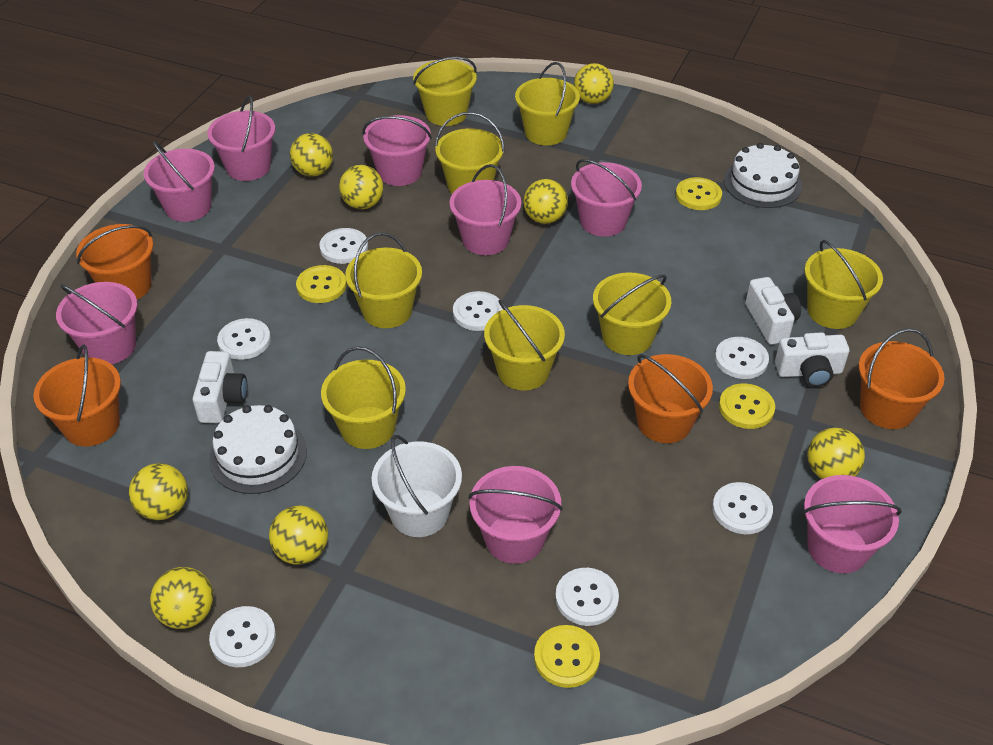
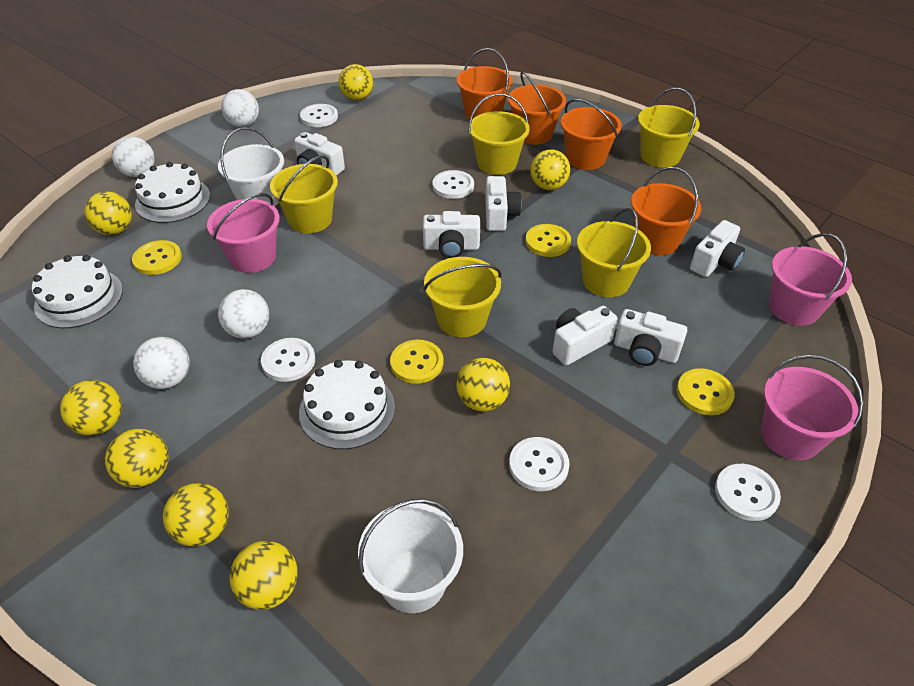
pink bucket: 8 -> 3
white ball: 0 -> 4
white bucket: 1 -> 2
white button: 7 -> 5
white cake: 2 -> 3
white camera: 3 -> 6
yellow bucket: 8 -> 5

